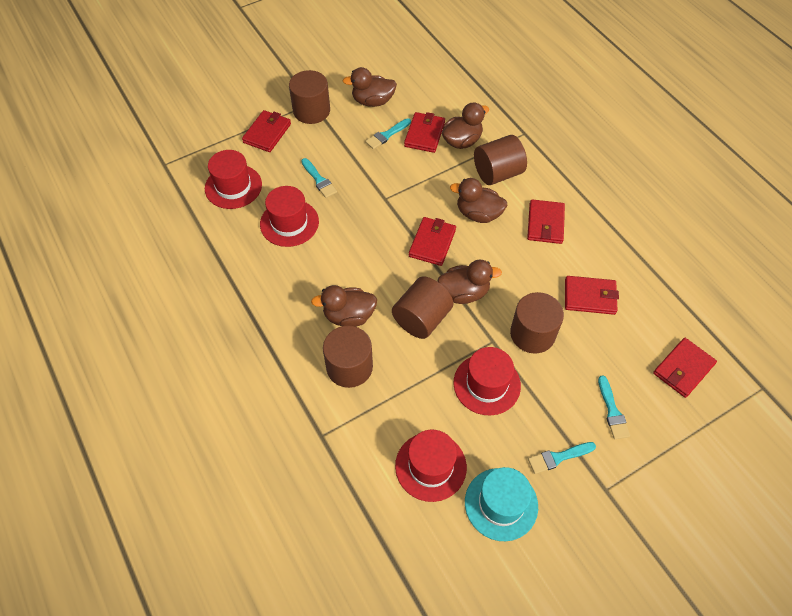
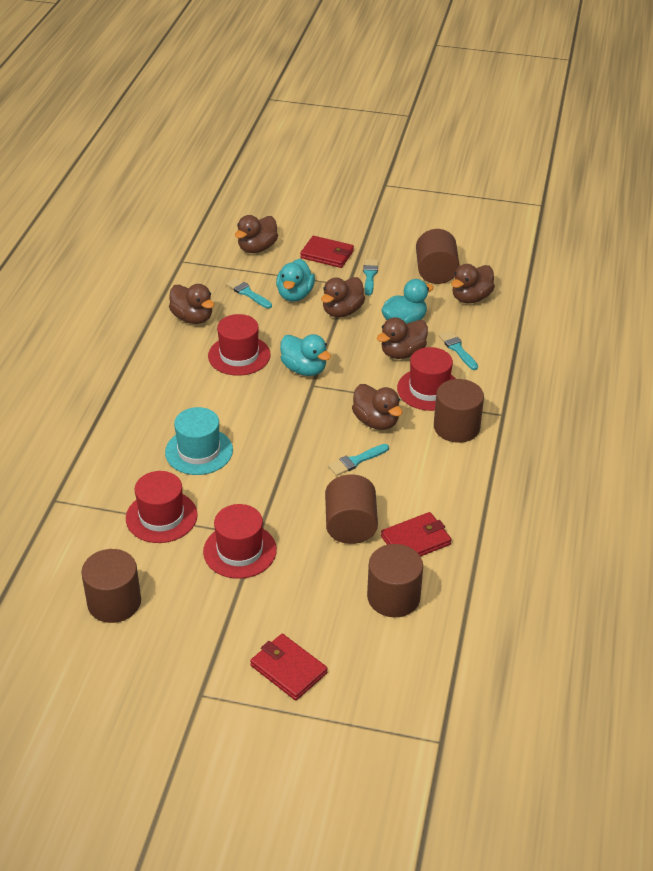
brown duck: 5 -> 6
red wallet: 6 -> 3
turquoise duck: 0 -> 3

